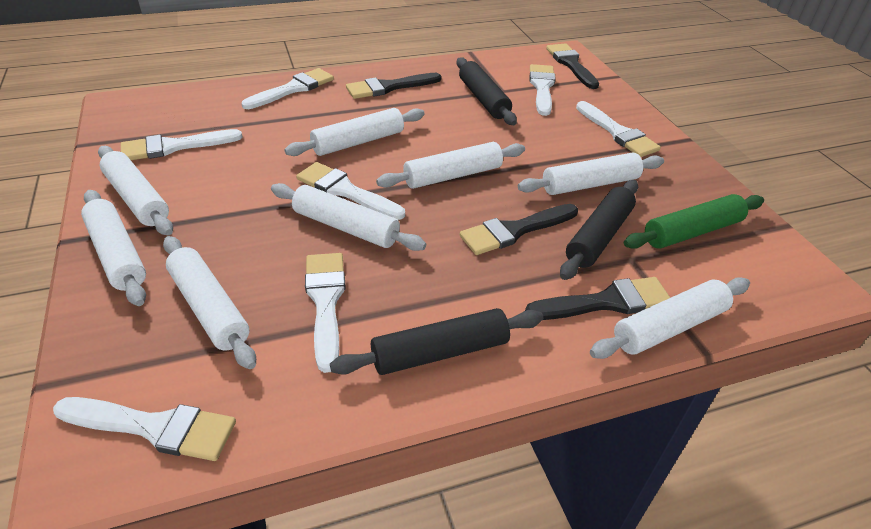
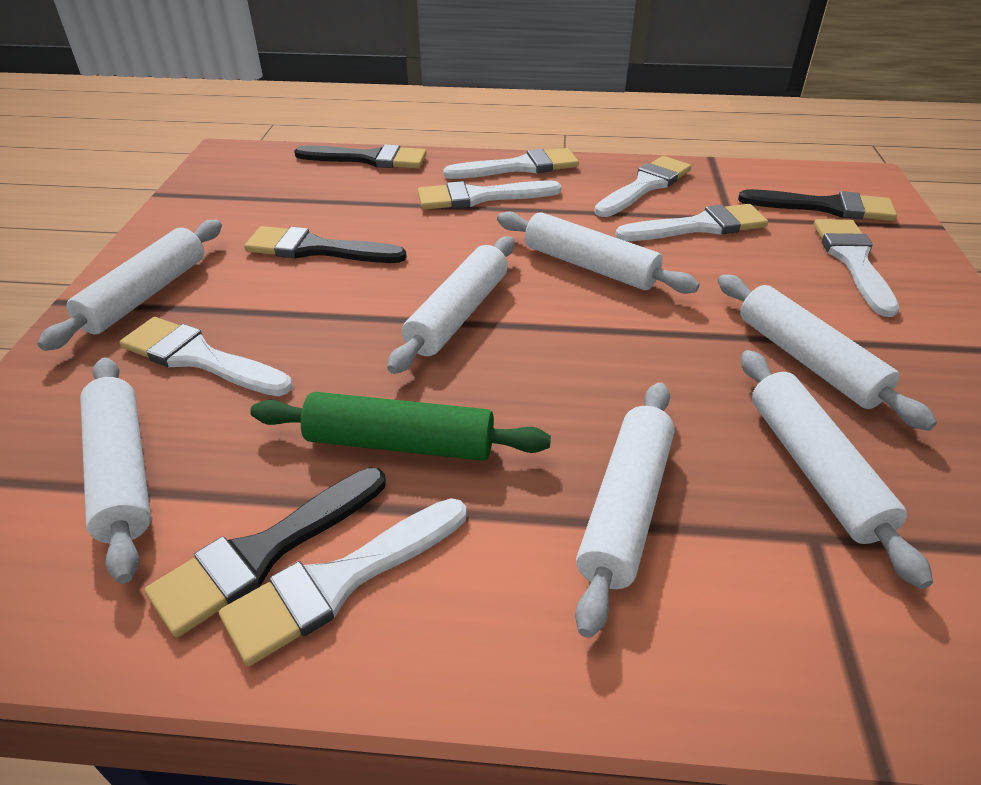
black rolling pin: 3 -> 0
white rolling pin: 8 -> 7

